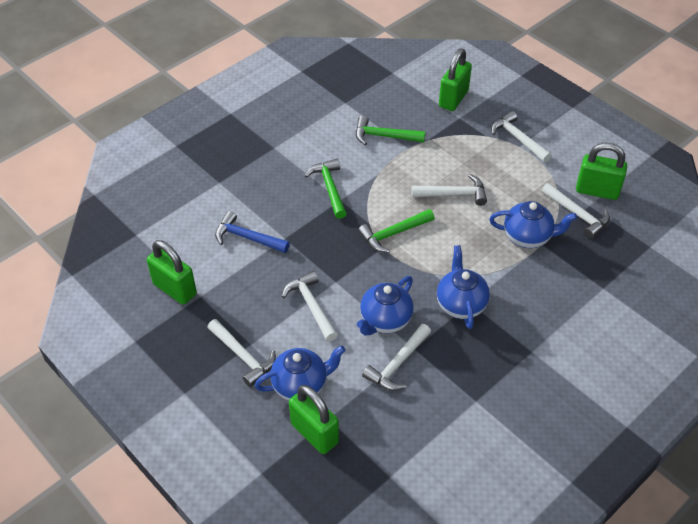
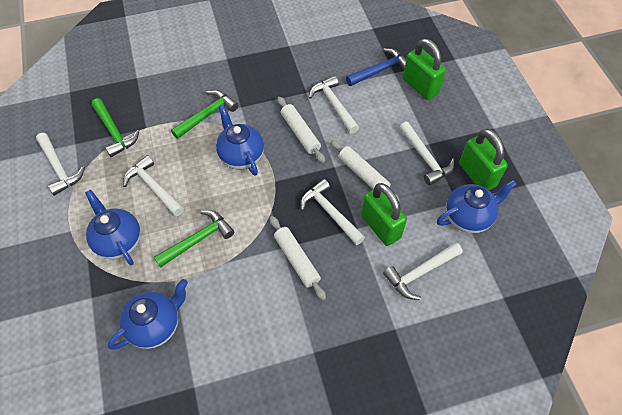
green padlock: 4 -> 3
white rolling pin: 0 -> 3

